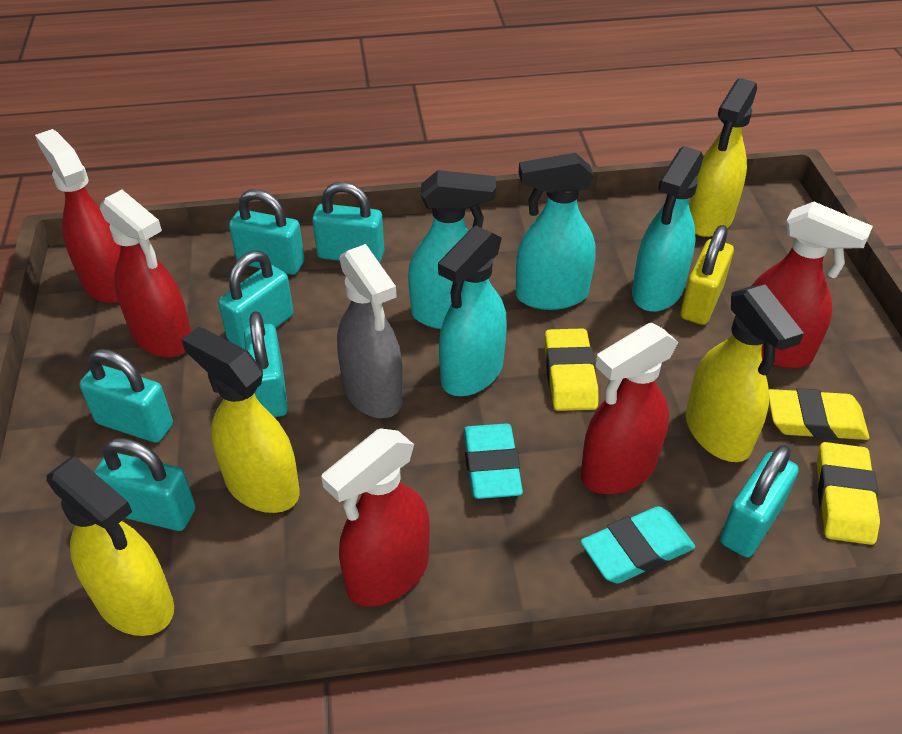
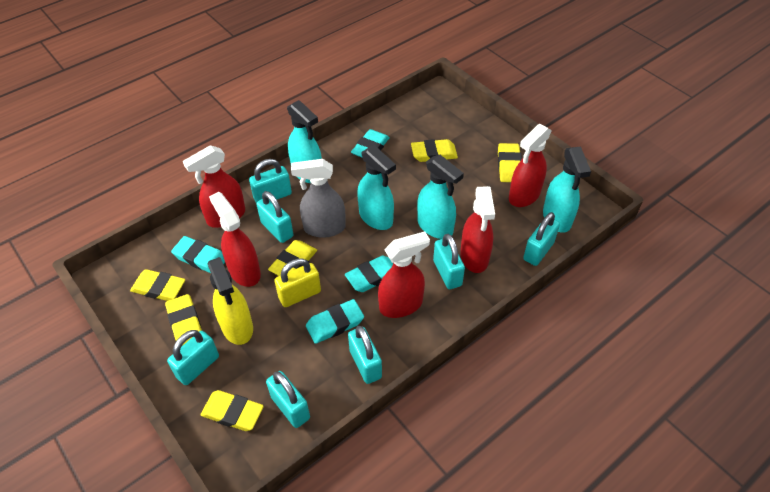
turquoise eraser: 2 -> 4
yellow eraser: 3 -> 6
yellow spray bottle: 4 -> 1

